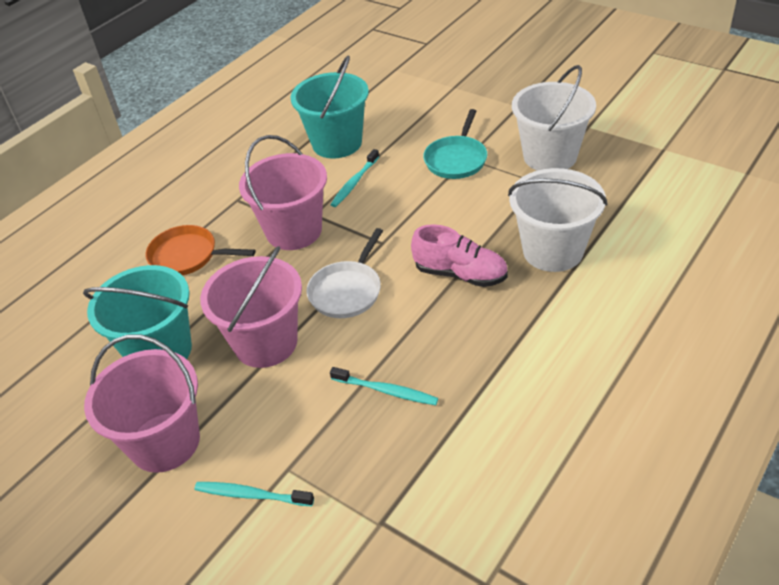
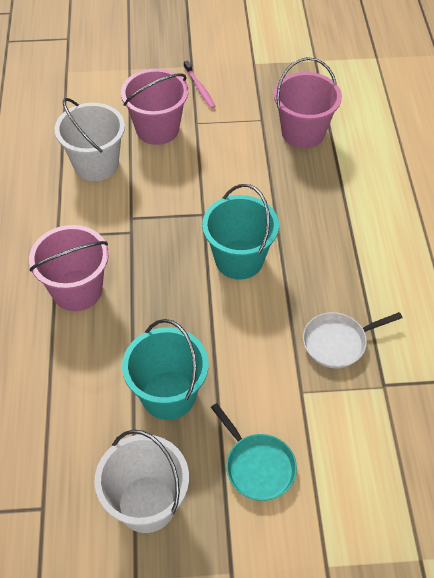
orange pan: 1 -> 0
pink shoe: 1 -> 0
pink toothbrush: 0 -> 1
turquoise toothbrush: 3 -> 0

